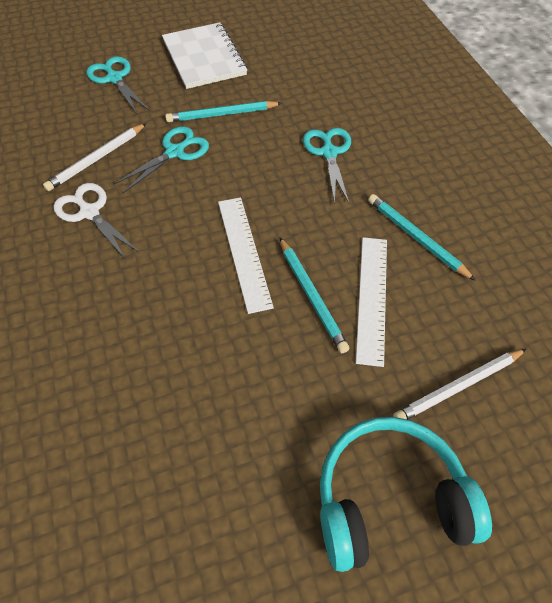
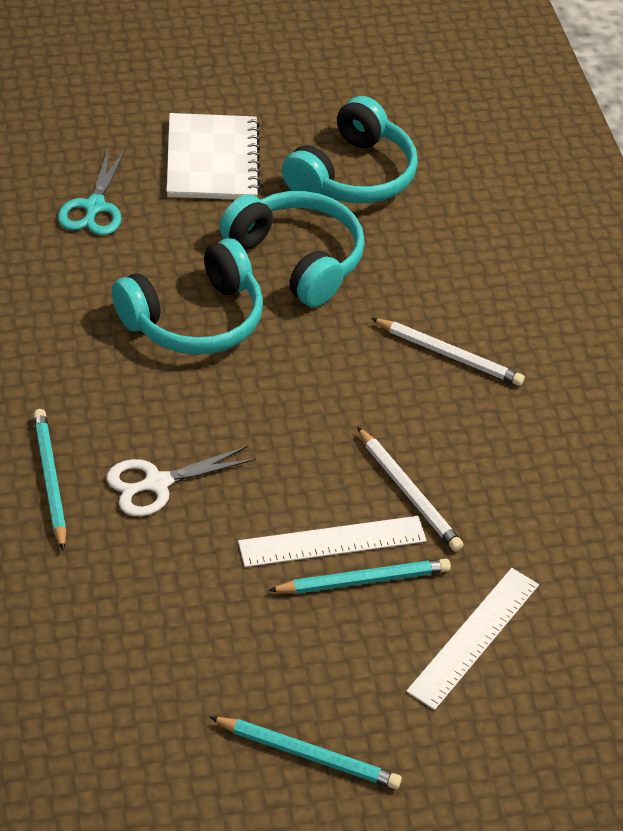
turquoise headphones: 1 -> 3
turquoise scissors: 3 -> 1

